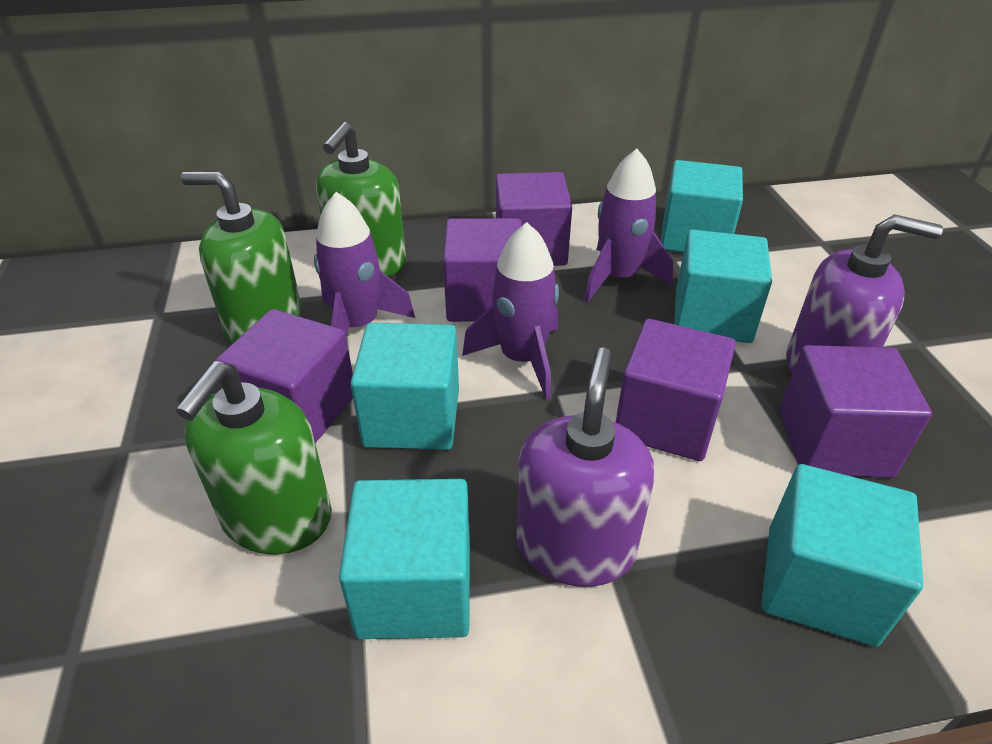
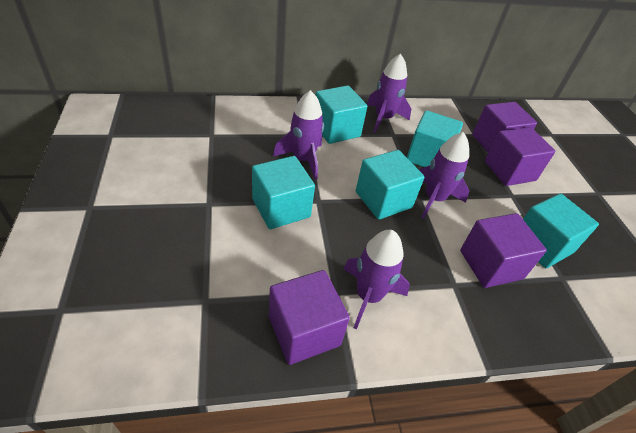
green soap dispenser: 3 -> 0
purple cube: 5 -> 4
purple rocket: 3 -> 4
purple soap dispenser: 2 -> 0

